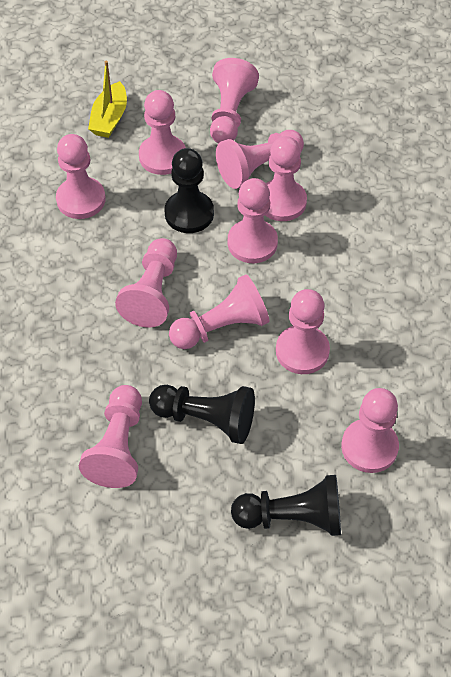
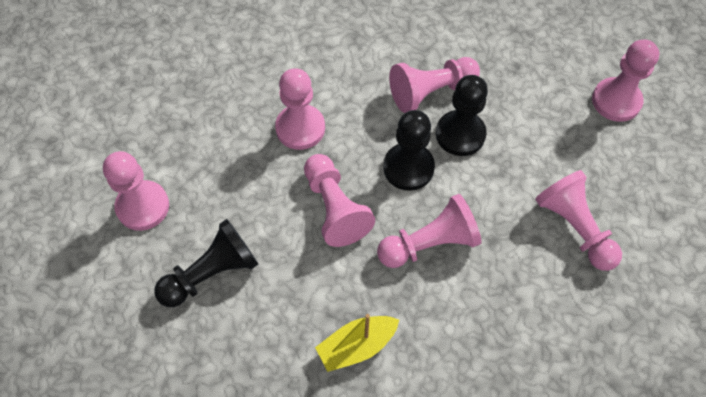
pink pawn: 11 -> 7

